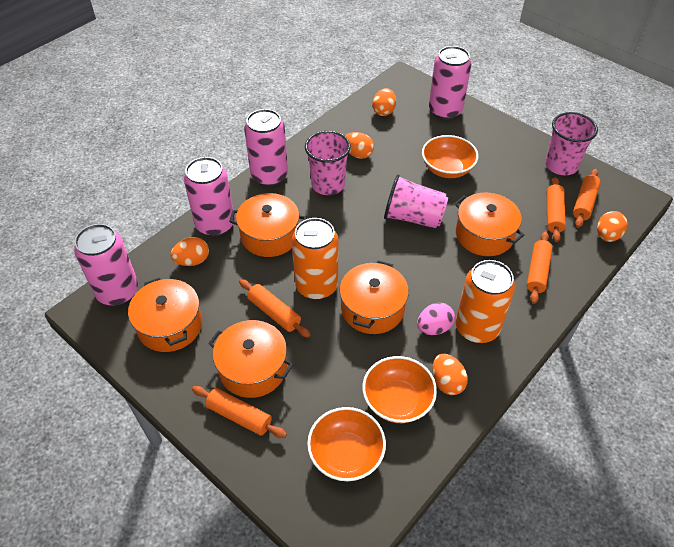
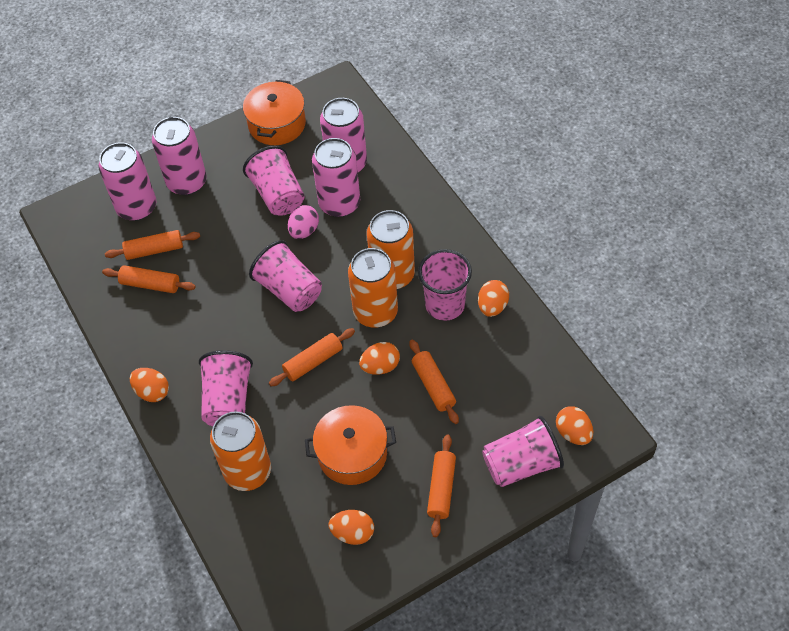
orange bowl: 3 -> 0
orange can: 2 -> 3
orange pot: 5 -> 2
pink cup: 3 -> 5

